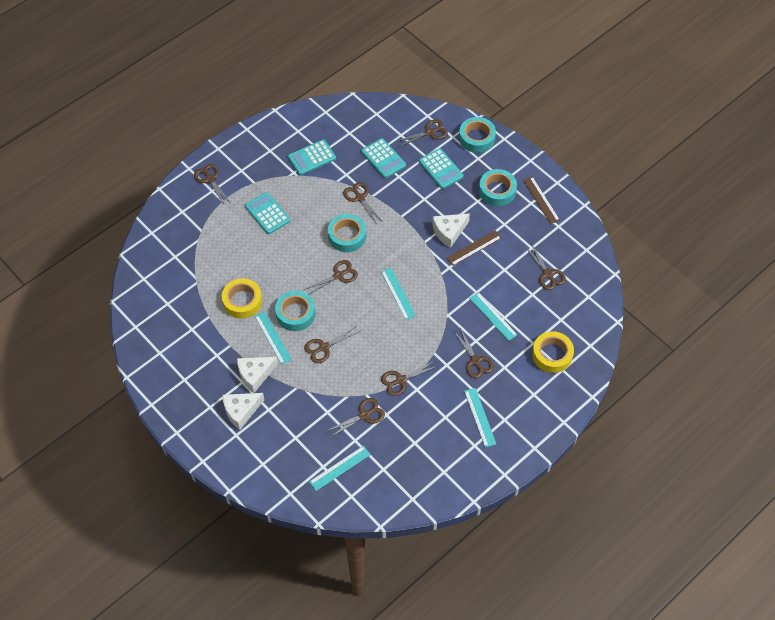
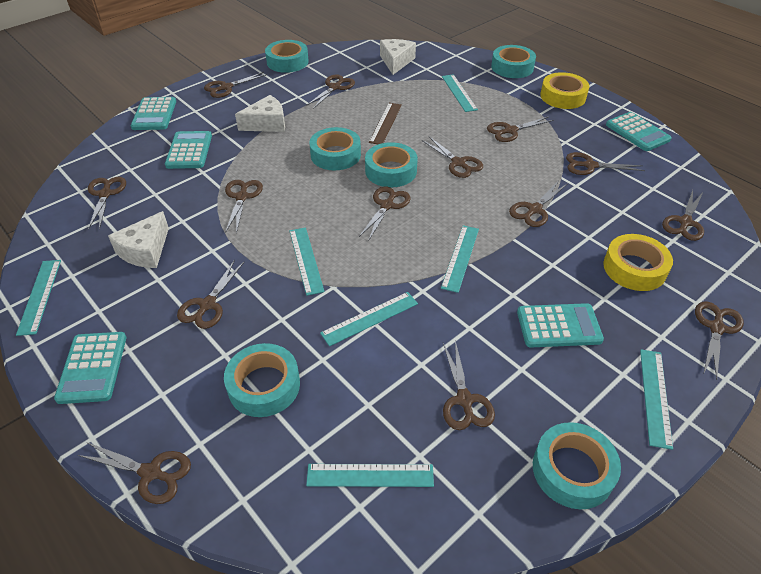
brown ruler: 2 -> 1
brown scissors: 9 -> 14
turquoise calculator: 4 -> 5
turquoise ruler: 5 -> 7
turquoise tape: 4 -> 6

